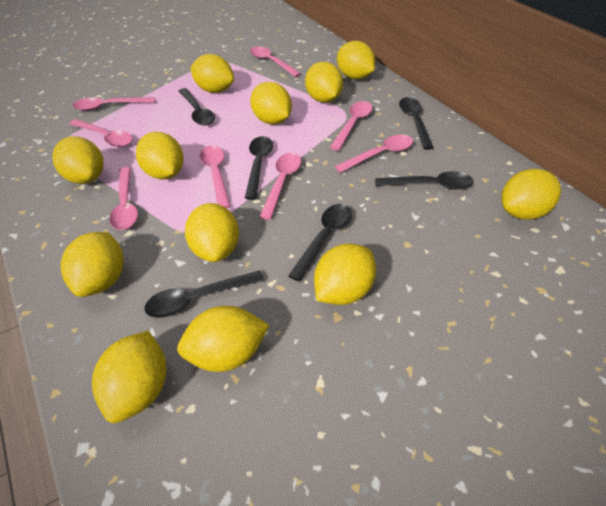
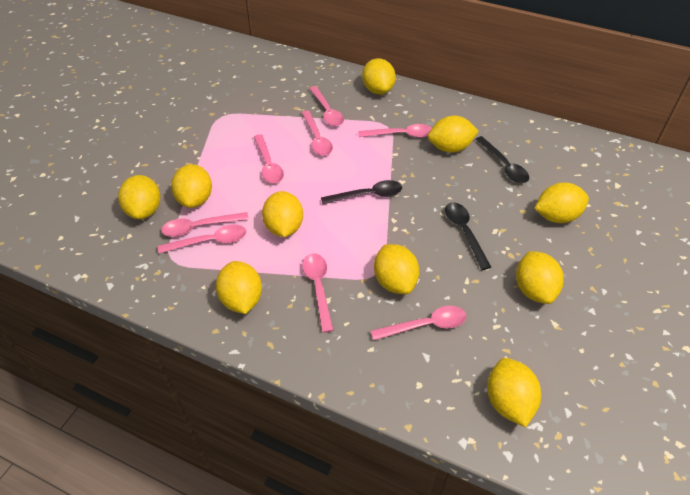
black spoon: 6 -> 3
yellow lemon: 12 -> 10

